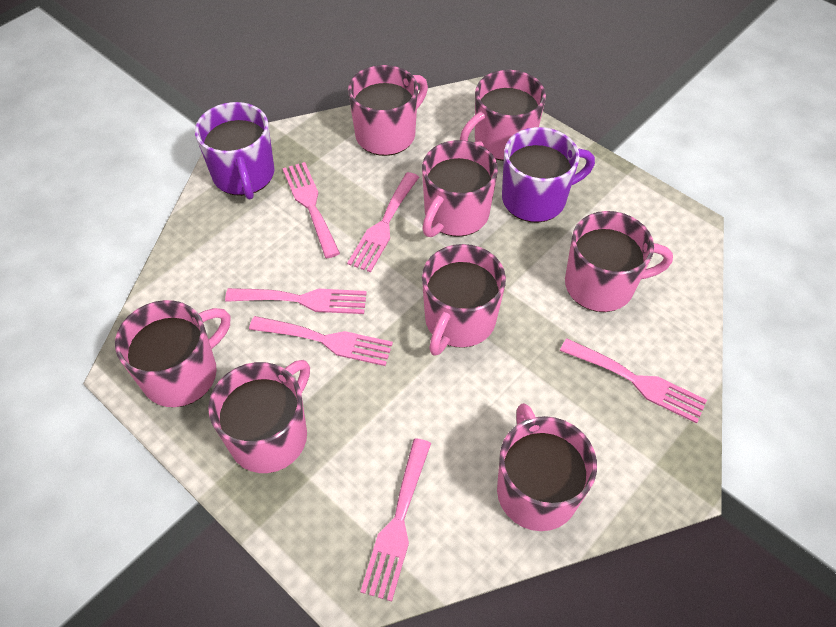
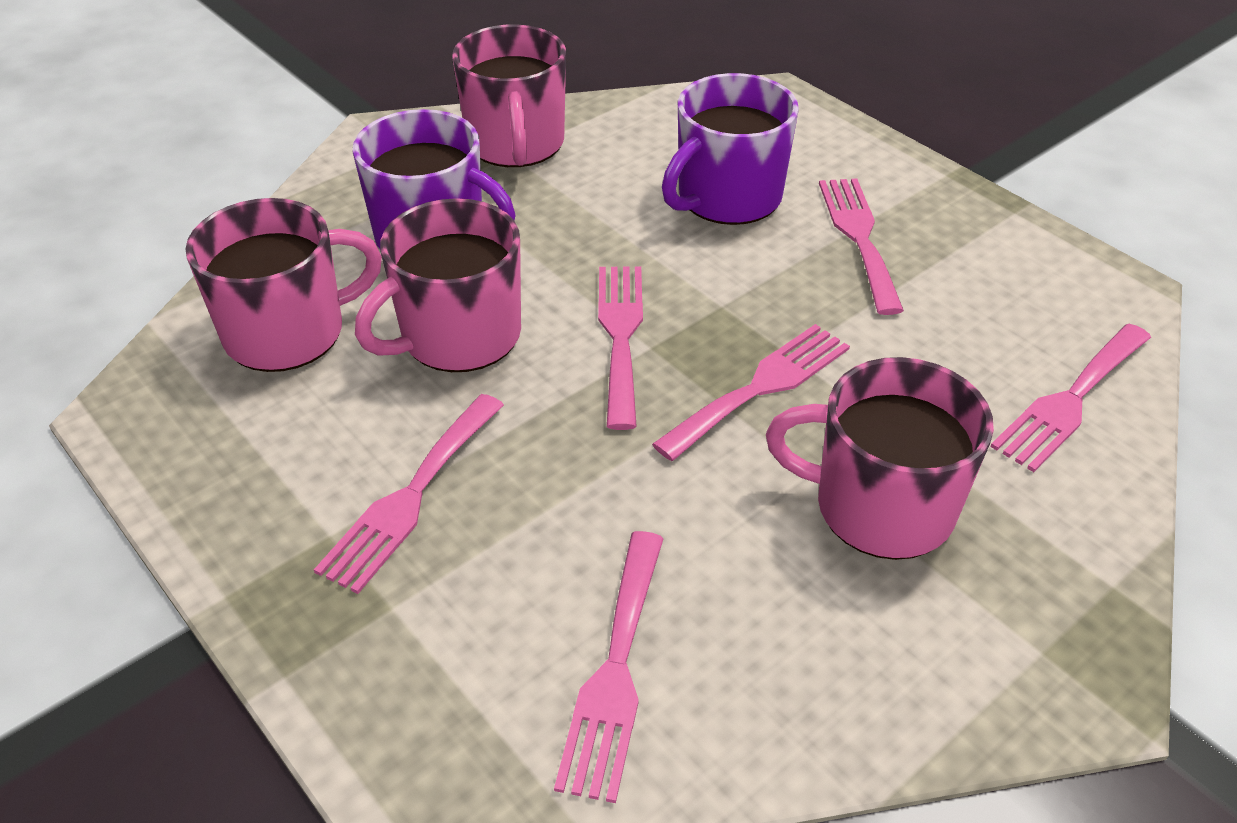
pink mug: 8 -> 4

